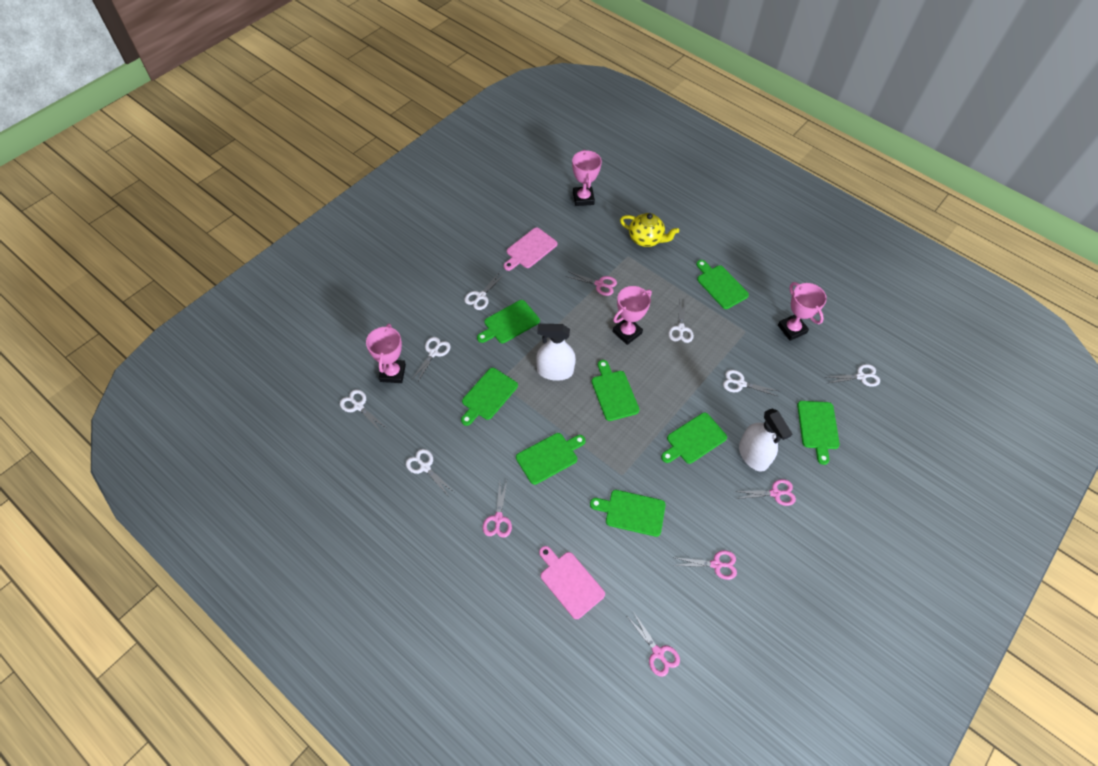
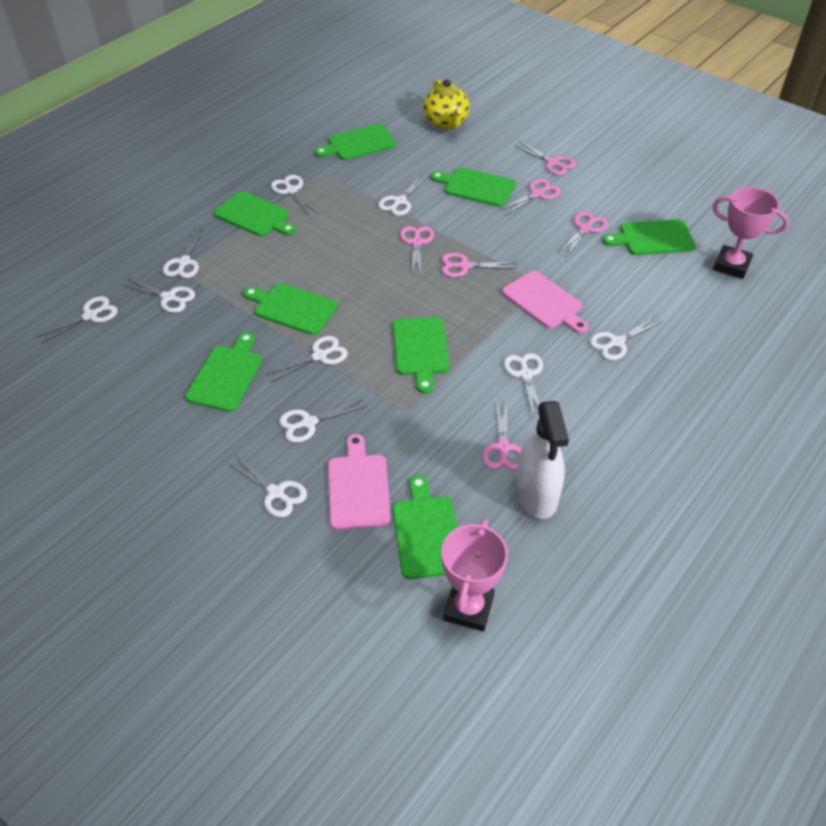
pink scissors: 5 -> 6
pink trophy: 4 -> 2
white scissors: 7 -> 10
white spray bottle: 2 -> 1

